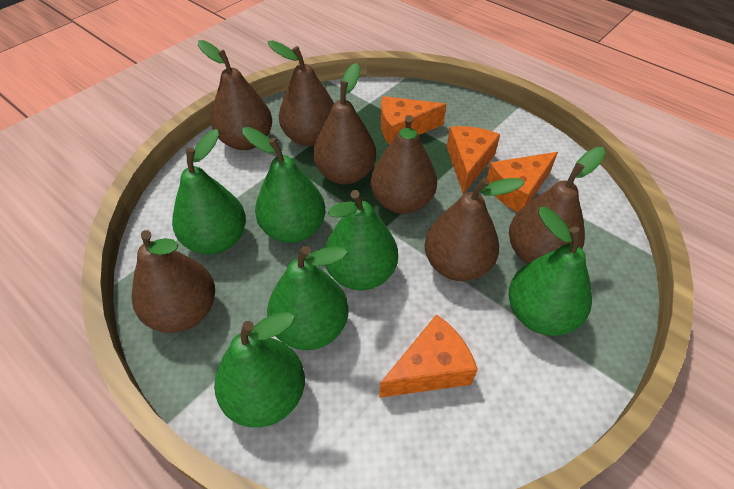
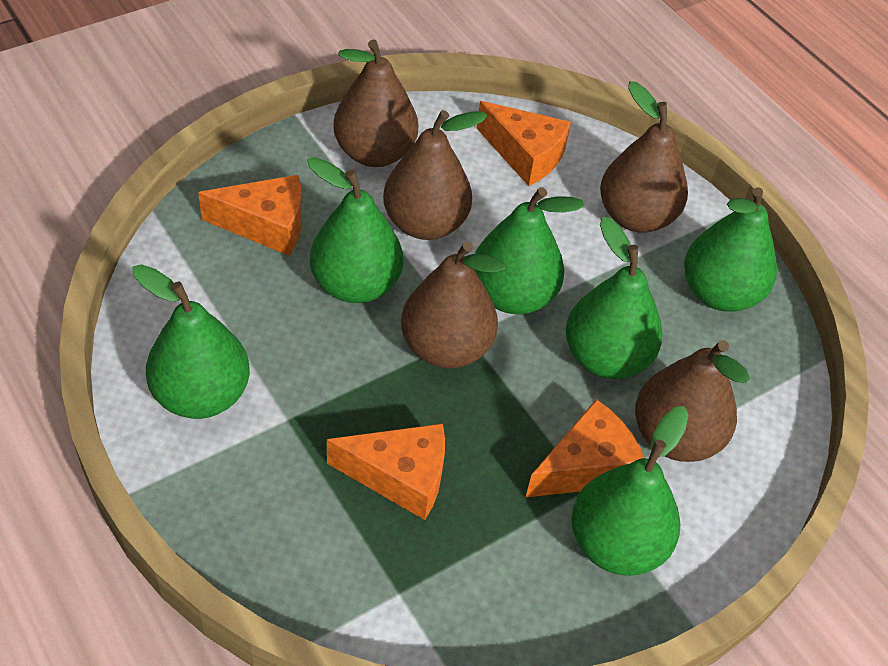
brown pear: 7 -> 5

